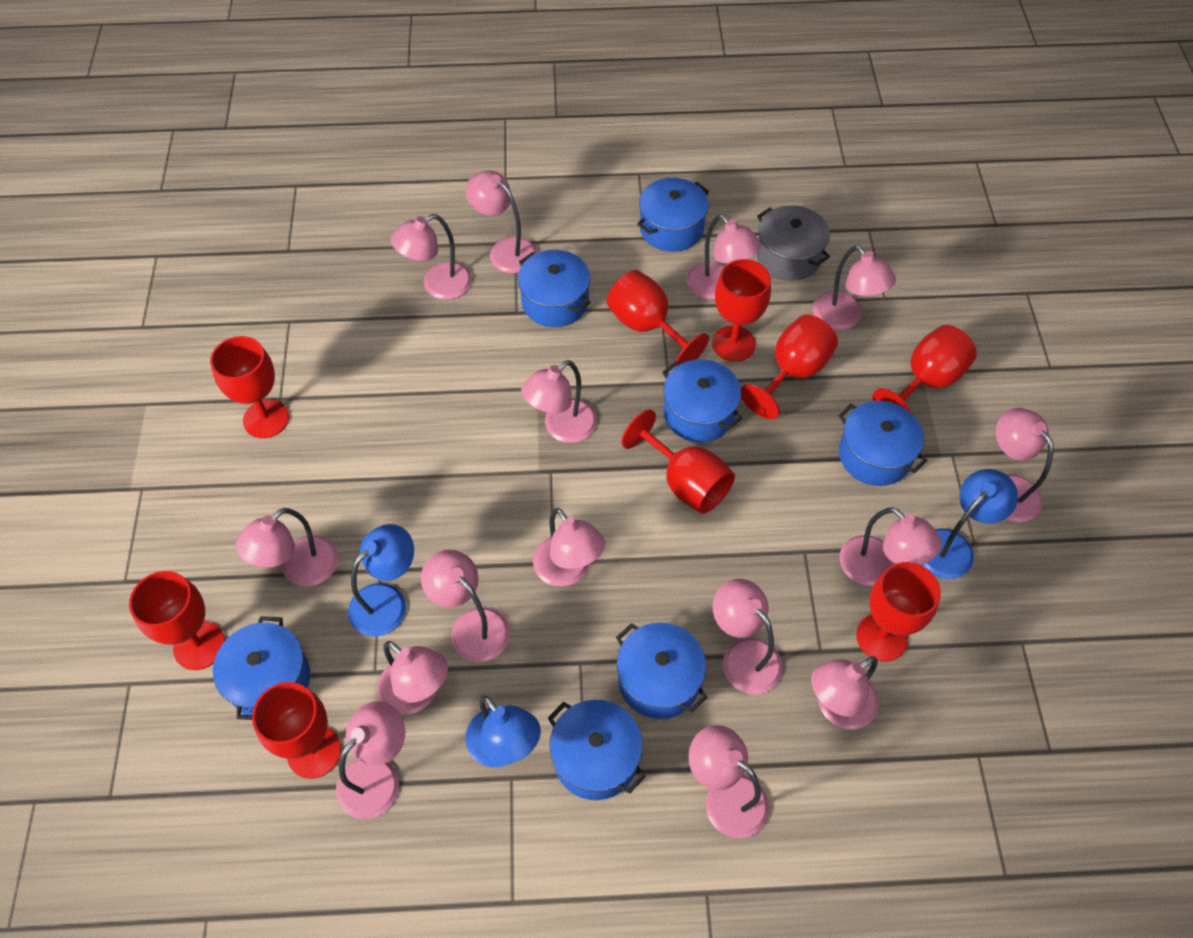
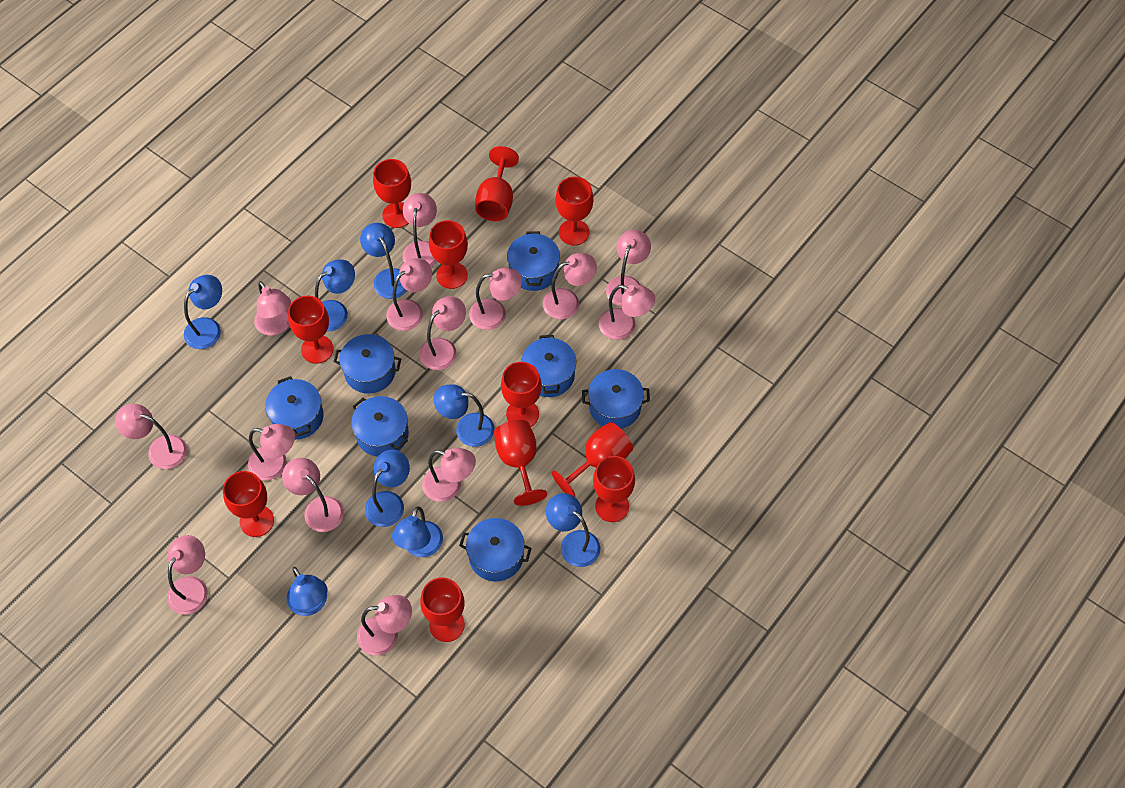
blue lamp: 3 -> 8
grey pot: 1 -> 0
pink lamp: 15 -> 14
red goblet: 9 -> 11

